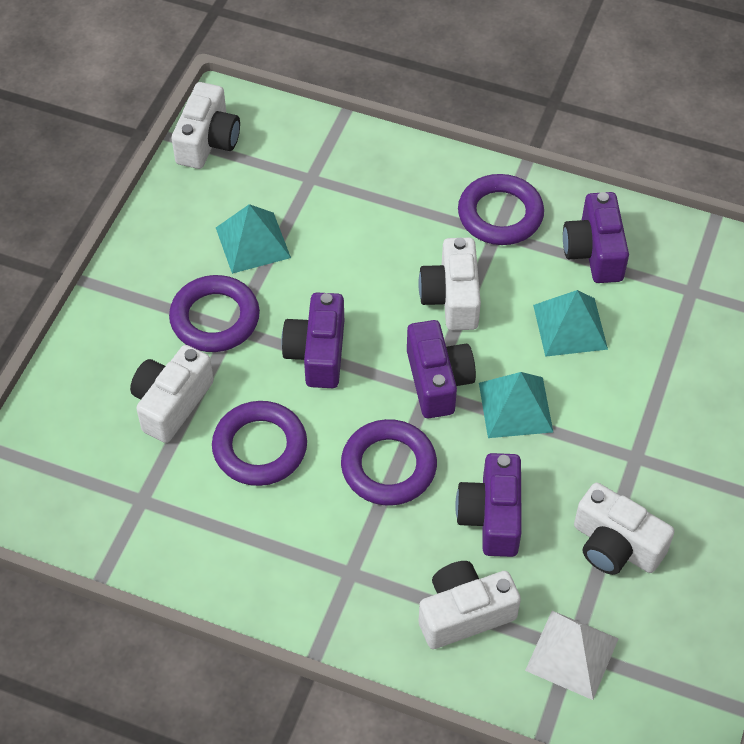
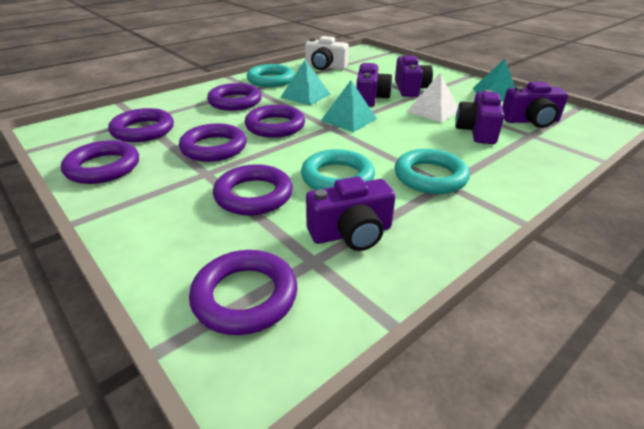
purple camera: 4 -> 5
purple ring: 4 -> 7
turquoise ring: 0 -> 3
white camera: 5 -> 1

